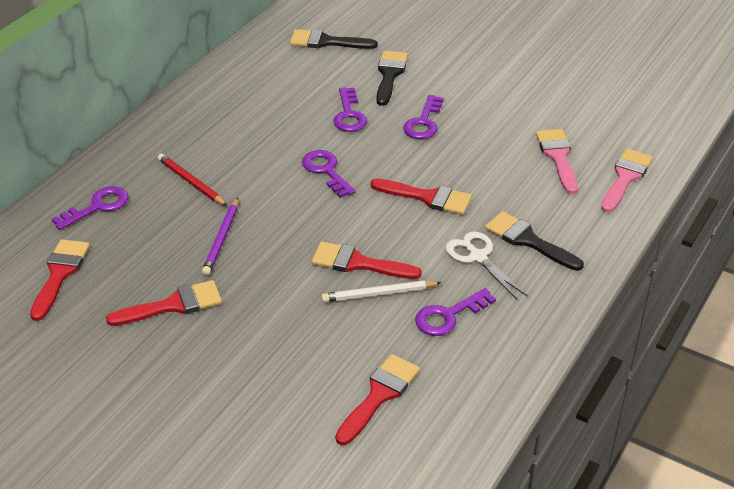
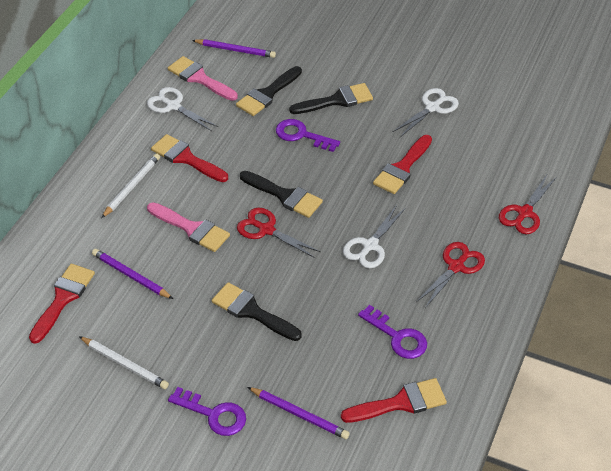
black brush: 3 -> 4
purple key: 5 -> 3
purple pencil: 1 -> 3
red brush: 5 -> 4
red pencil: 1 -> 0
red scissors: 0 -> 3
white pencil: 1 -> 2
white scissors: 1 -> 3

